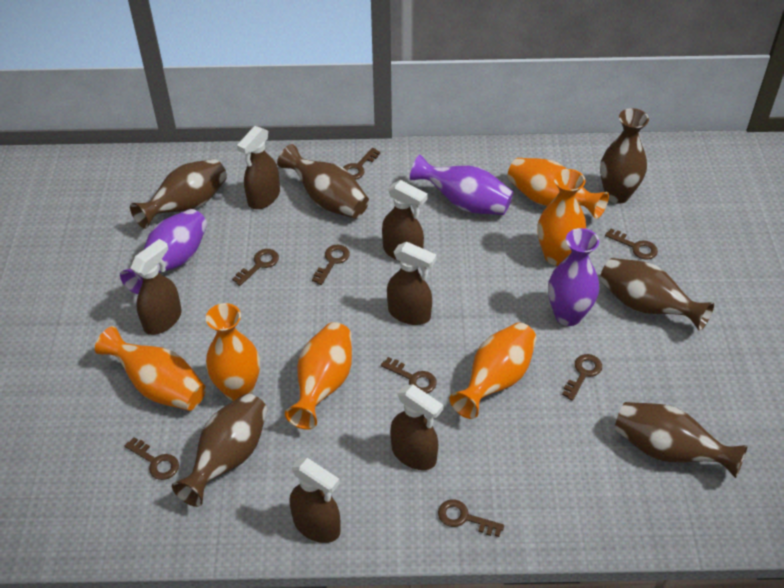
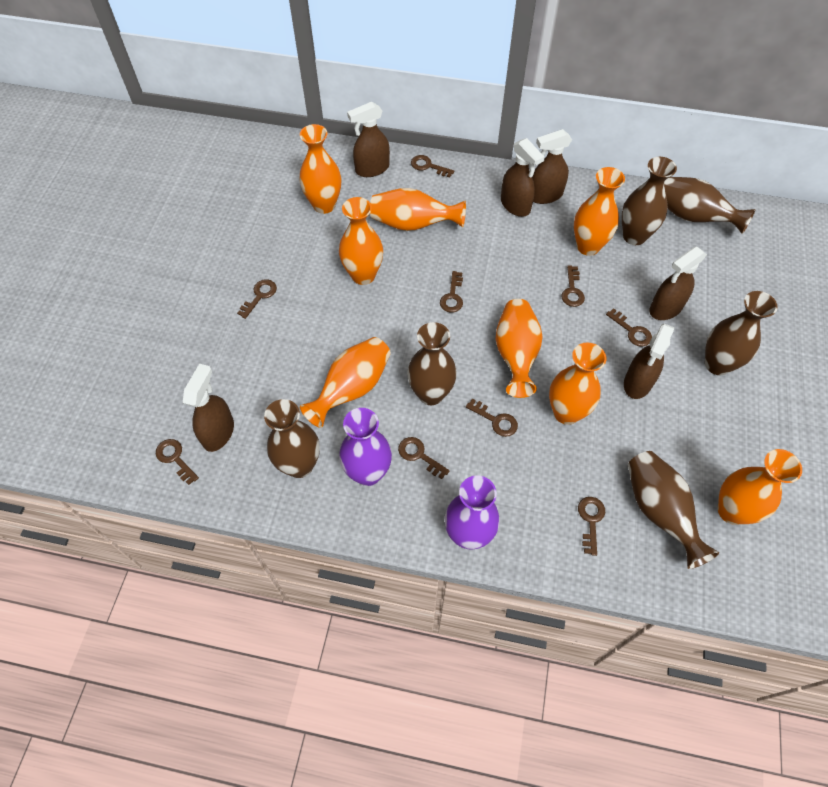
brown key: 8 -> 9
orange vase: 6 -> 8
purple vase: 3 -> 2

